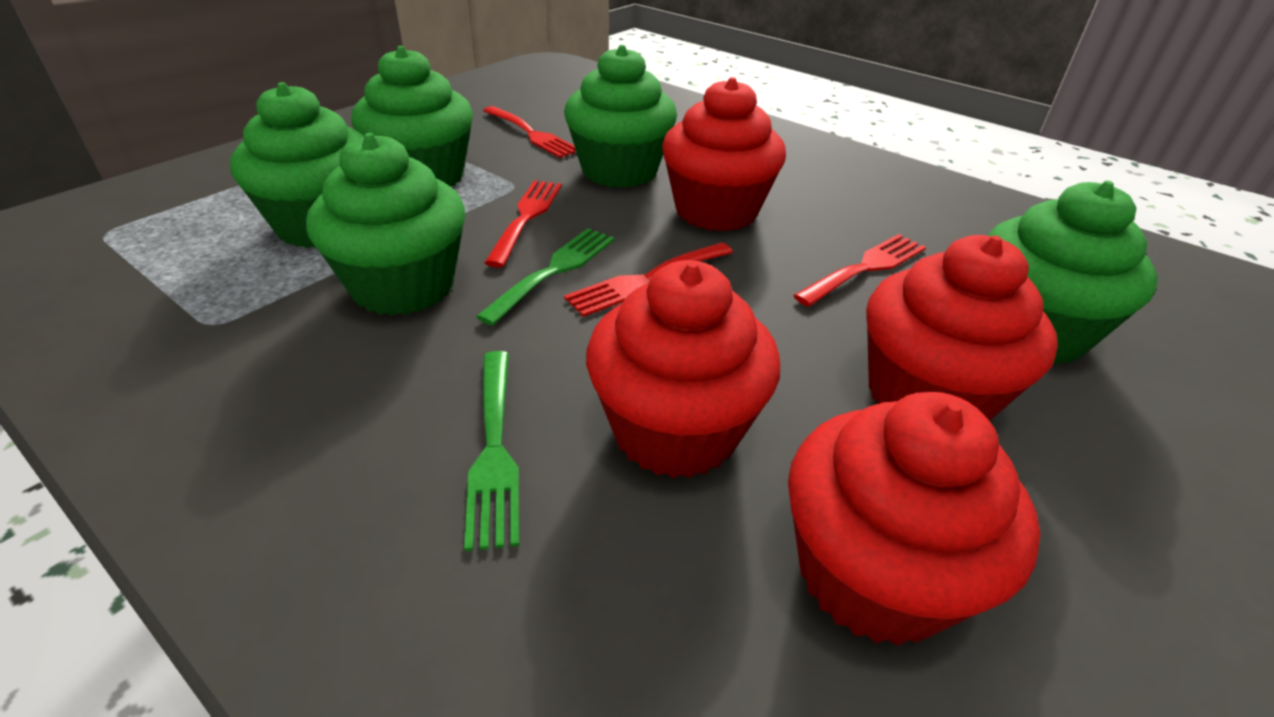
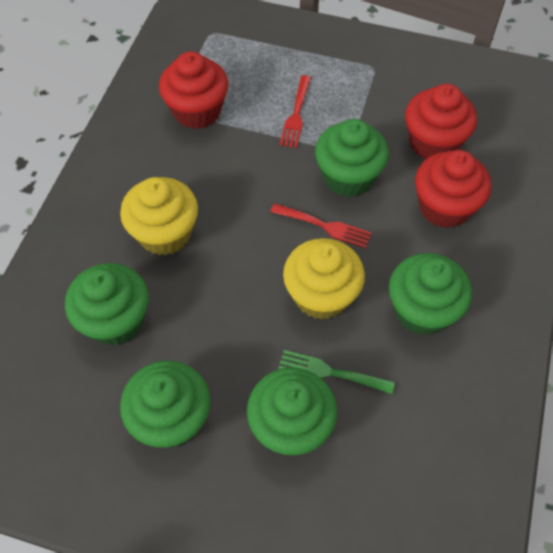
green fork: 2 -> 1
red cupcake: 4 -> 3
red fork: 4 -> 2
yellow cupcake: 0 -> 2

